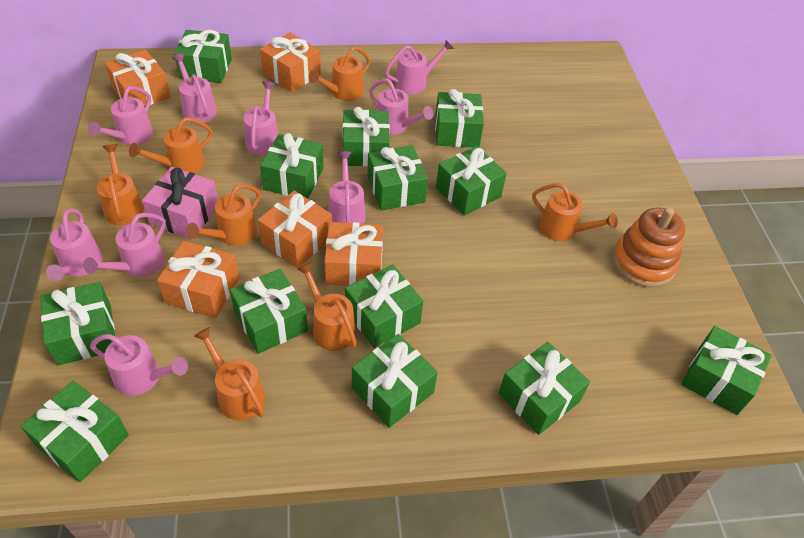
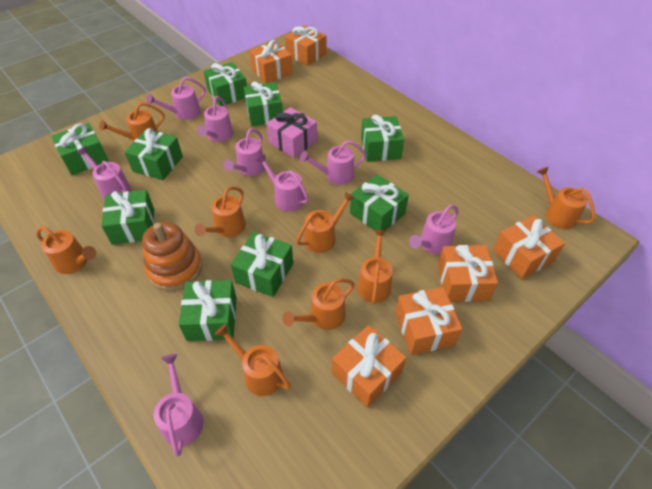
green gift: 13 -> 9
orange gift: 5 -> 6
orange watering can: 7 -> 8
pink watering can: 9 -> 8

